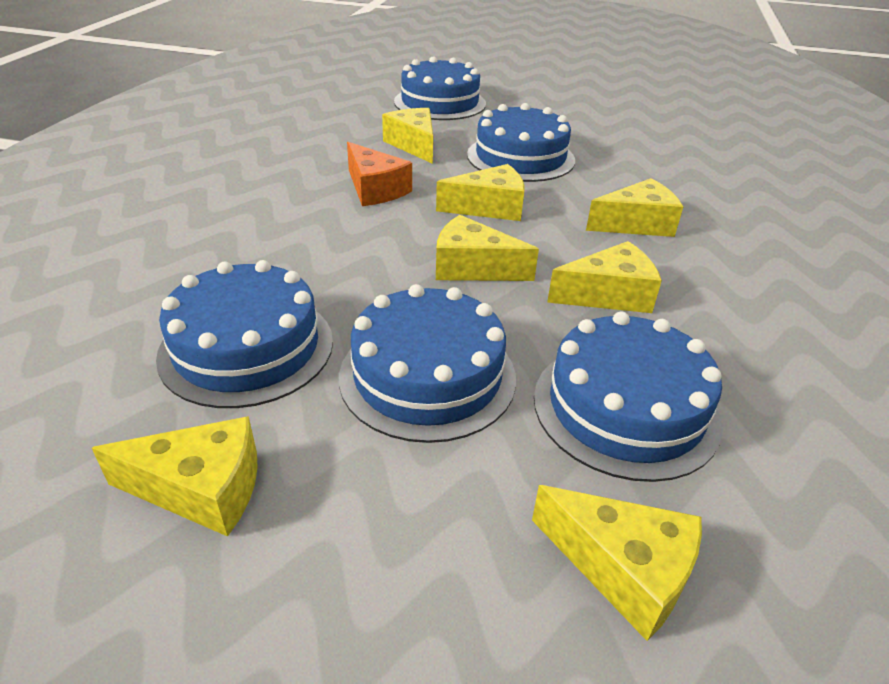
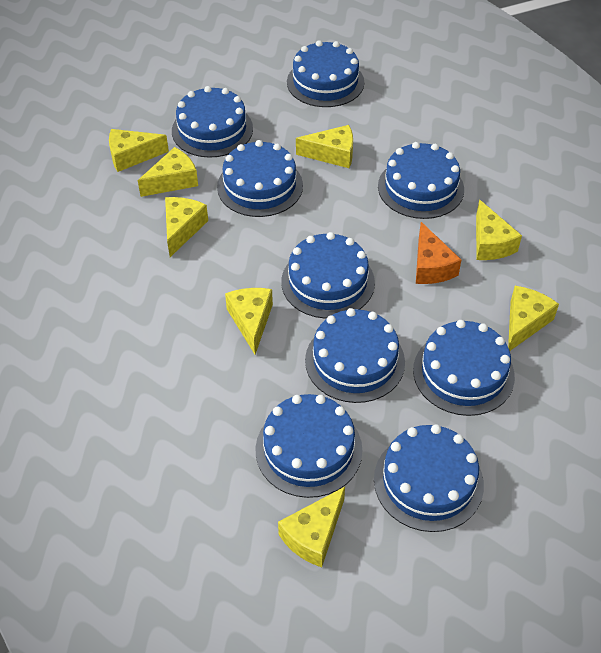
blue cake: 5 -> 9
yellow cheese: 7 -> 8

